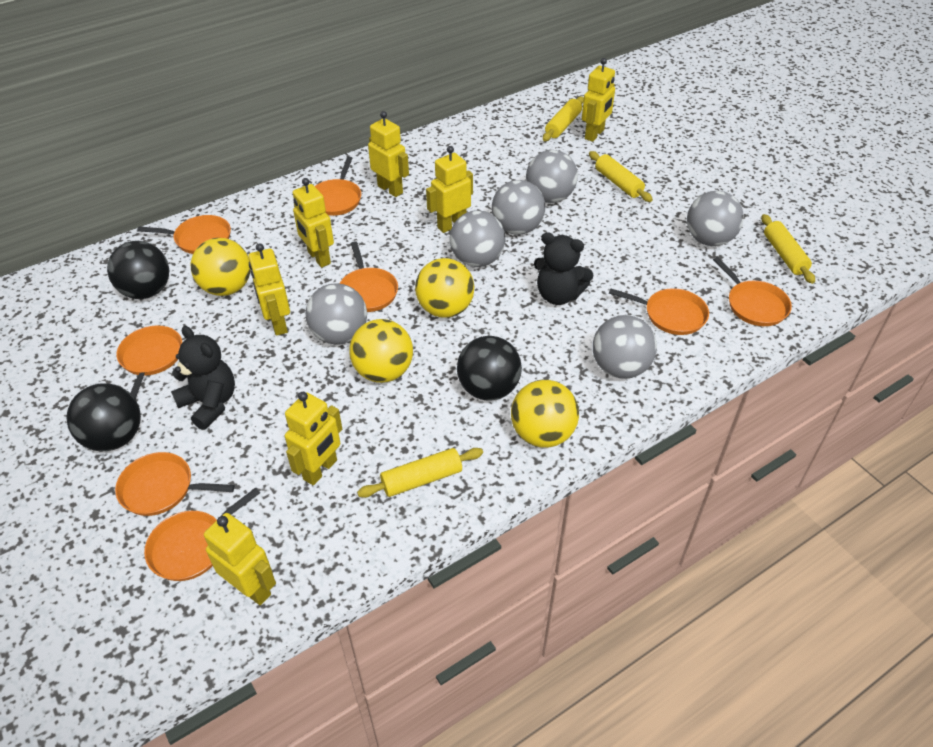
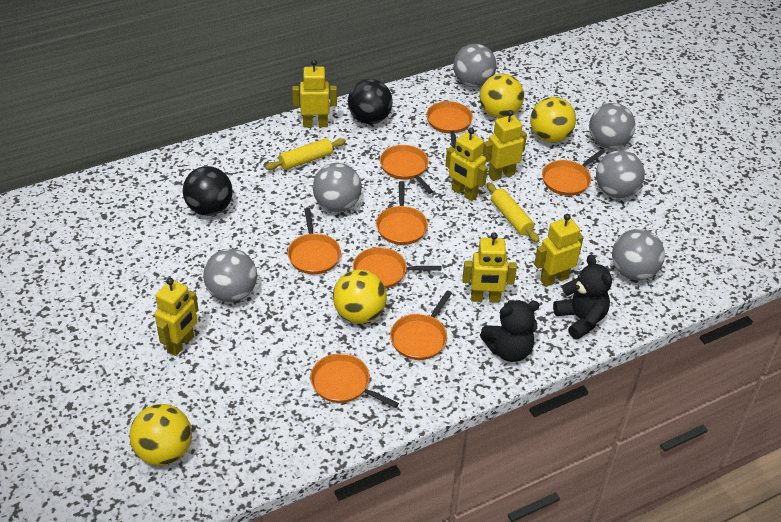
black ball: 3 -> 2
yellow robot: 7 -> 6
yellow rolling pin: 4 -> 2

